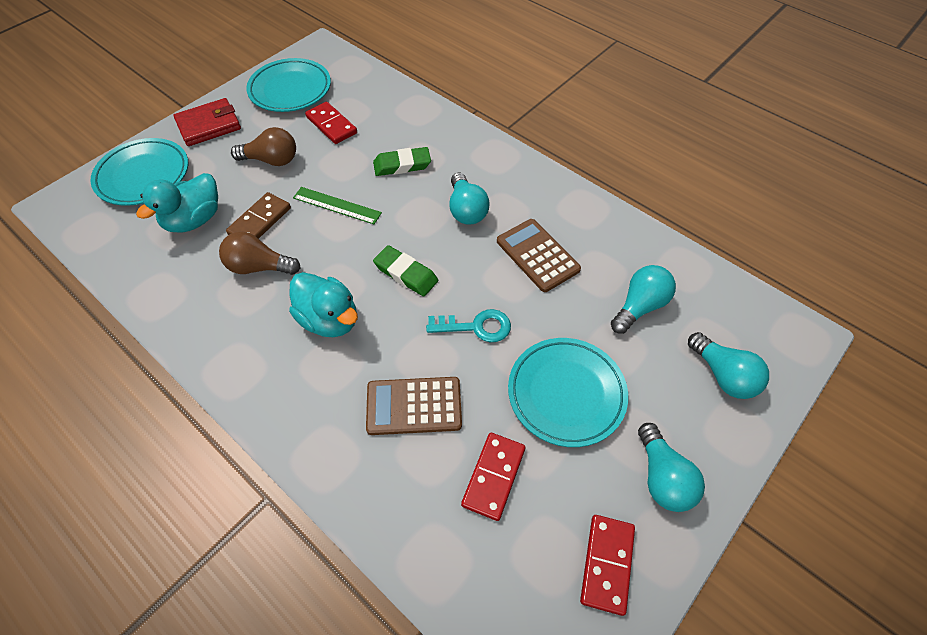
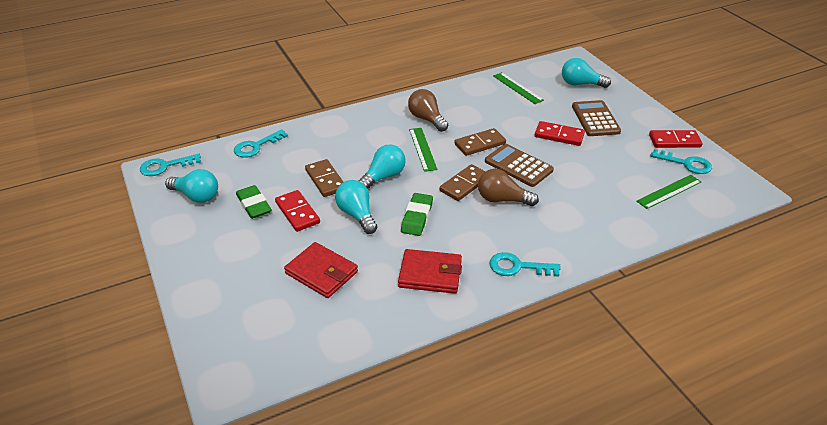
brown domino: 1 -> 3
green ruler: 1 -> 3
red wallet: 1 -> 2
turquoise duck: 2 -> 0
turquoise key: 1 -> 4
turquoise plate: 3 -> 0

